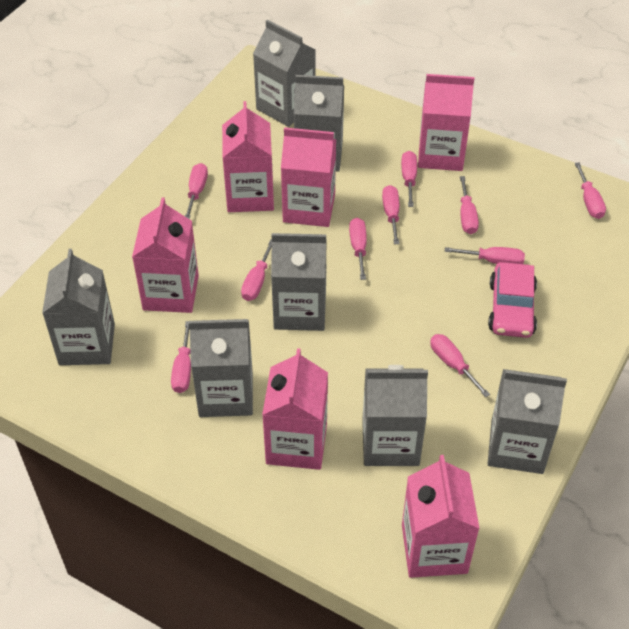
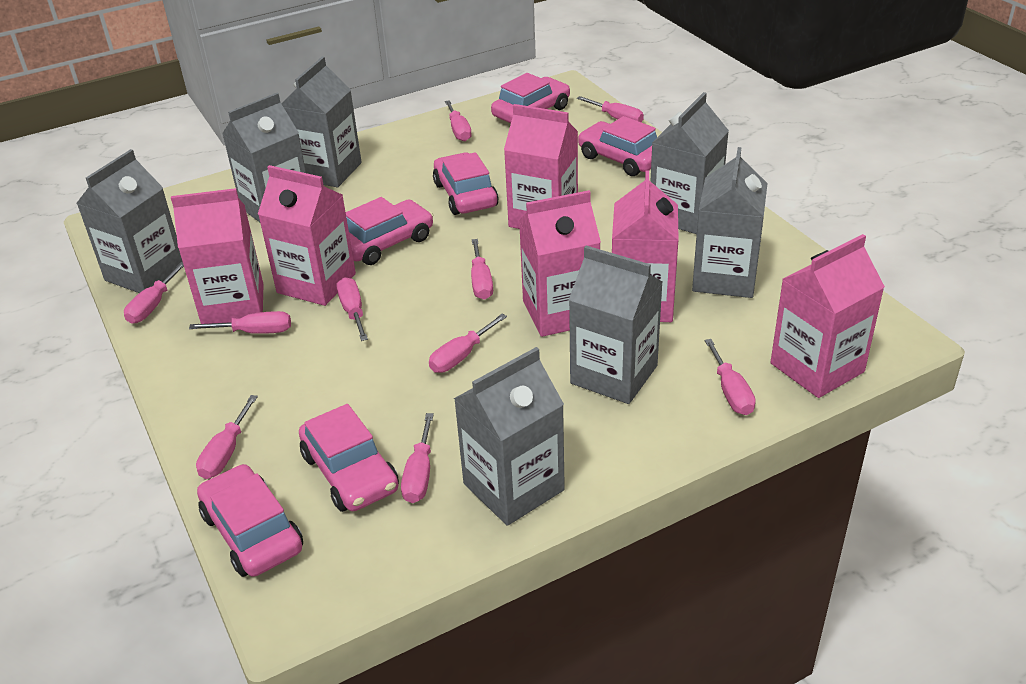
pink car: 1 -> 6

